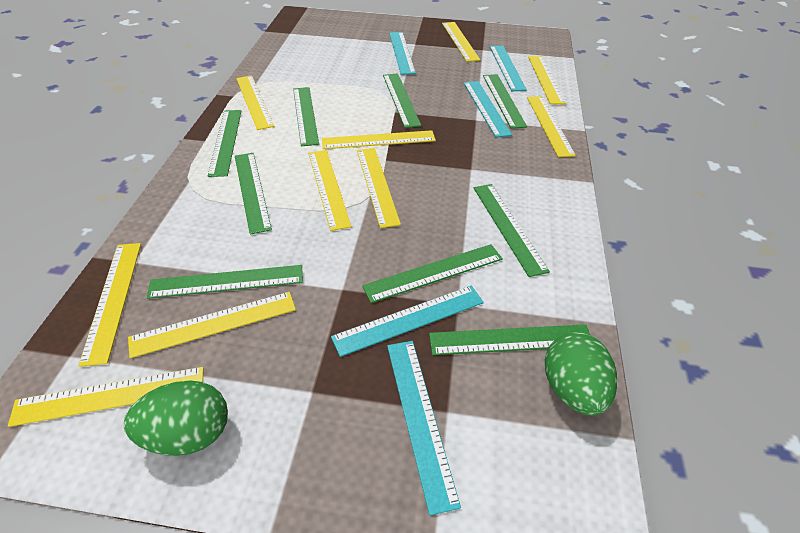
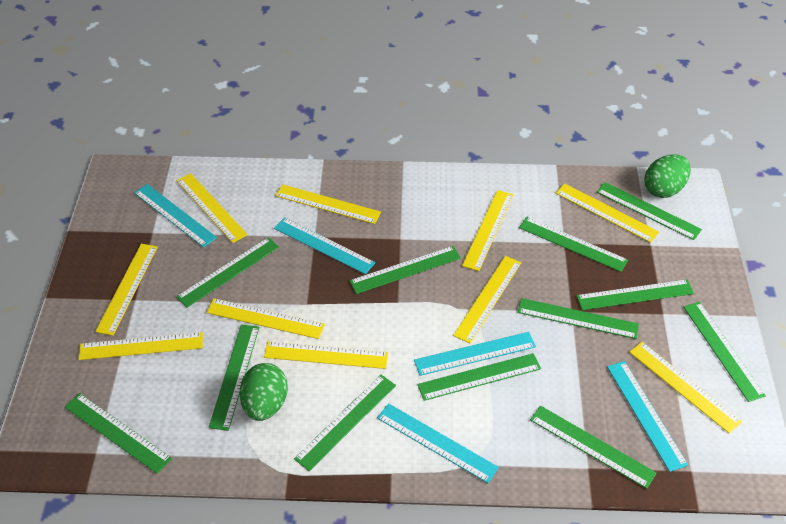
green ruler: 9 -> 12

